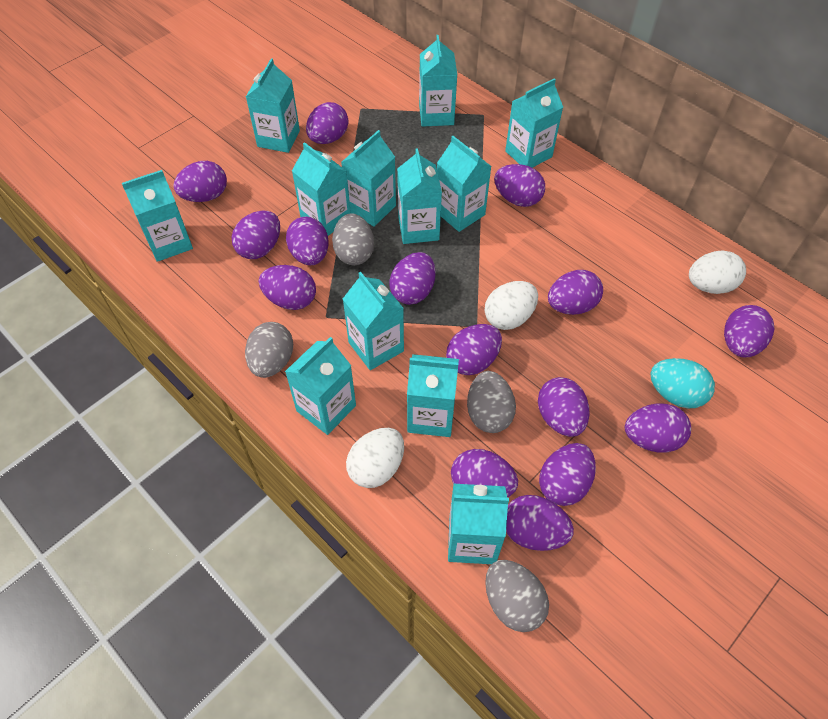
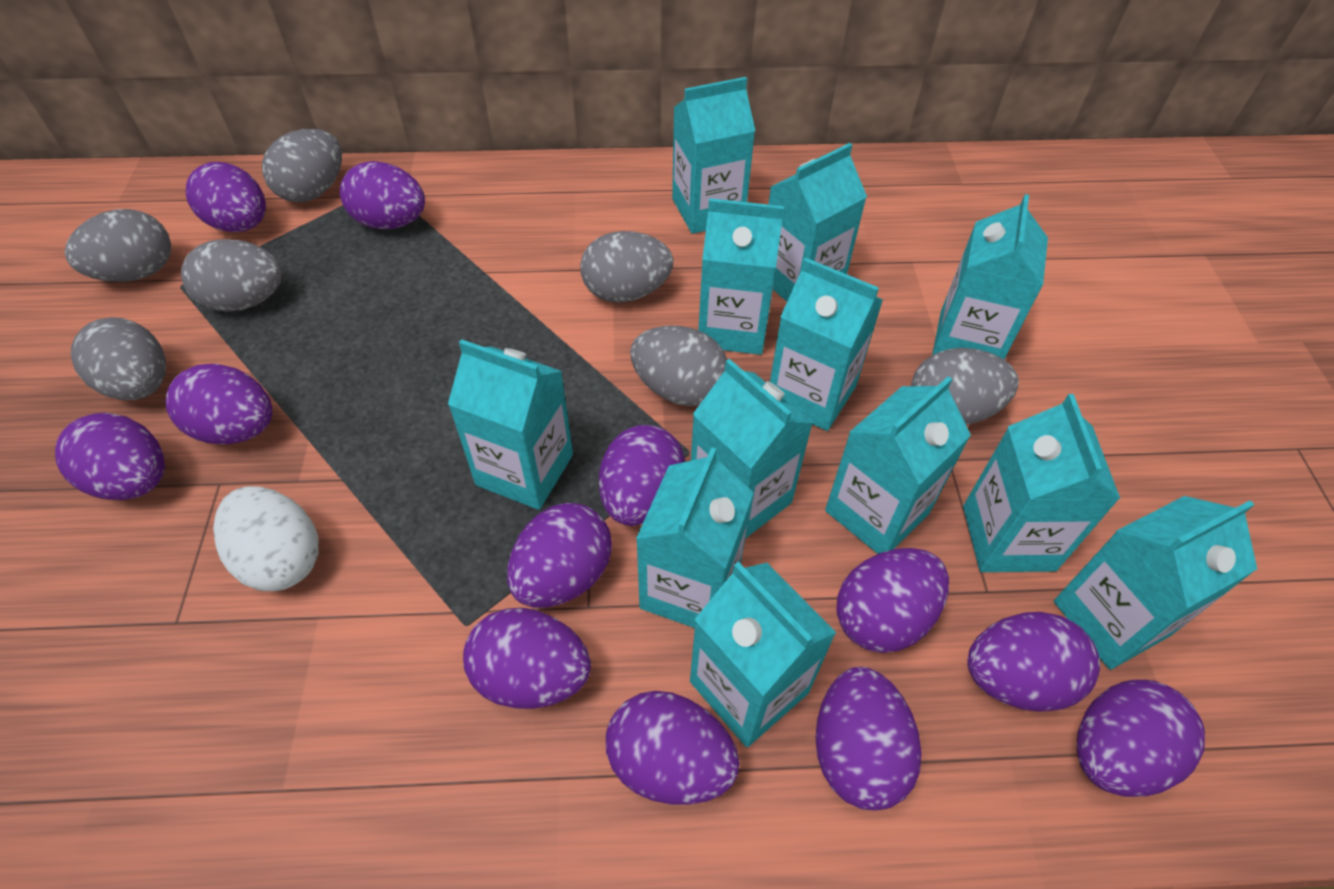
grey egg: 4 -> 7
purple egg: 15 -> 12
turquoise egg: 1 -> 0
white egg: 3 -> 1

